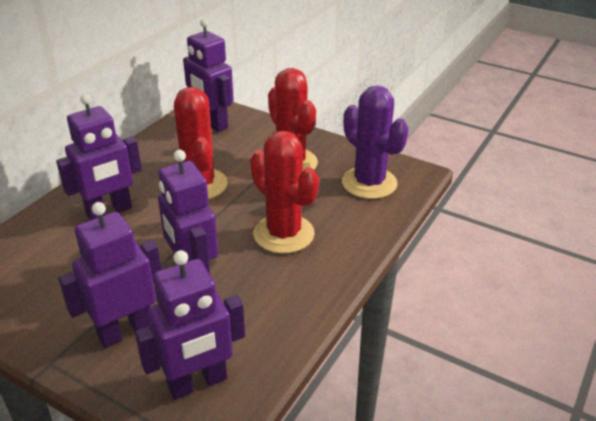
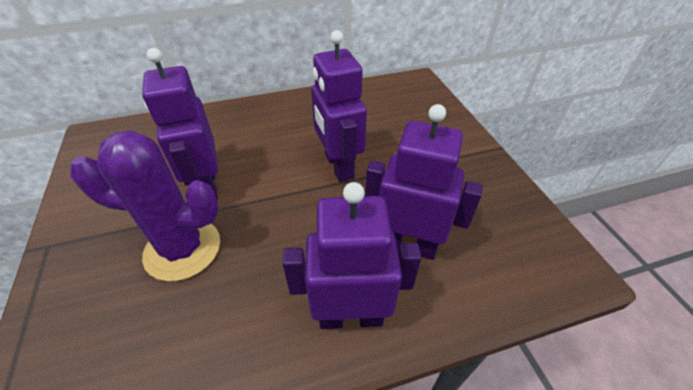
purple robot: 5 -> 4
red cactus: 3 -> 0

